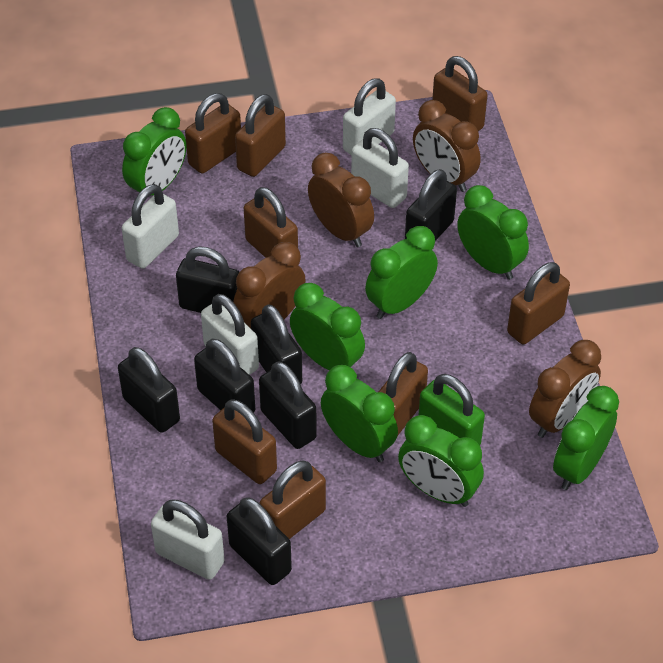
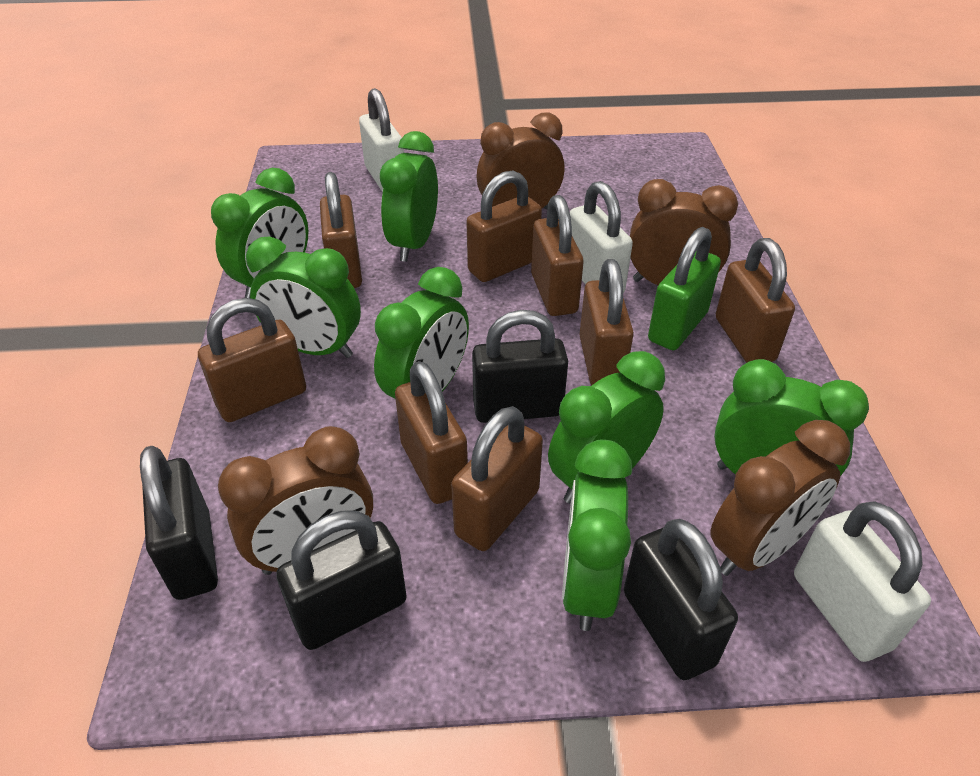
black padlock: 7 -> 4
white padlock: 5 -> 3

